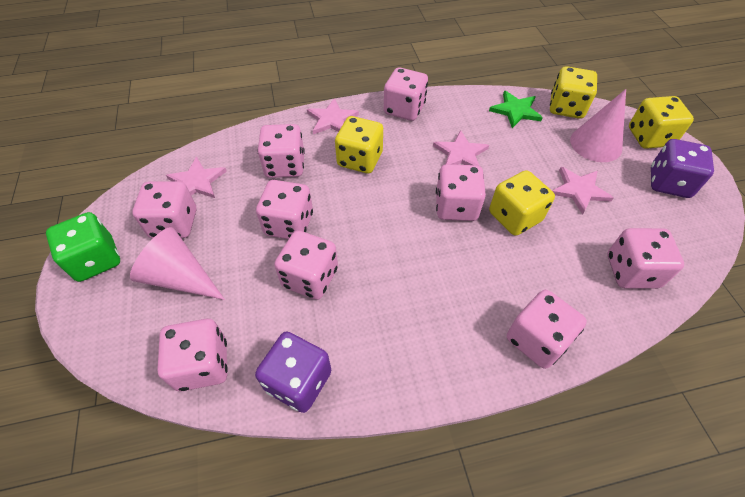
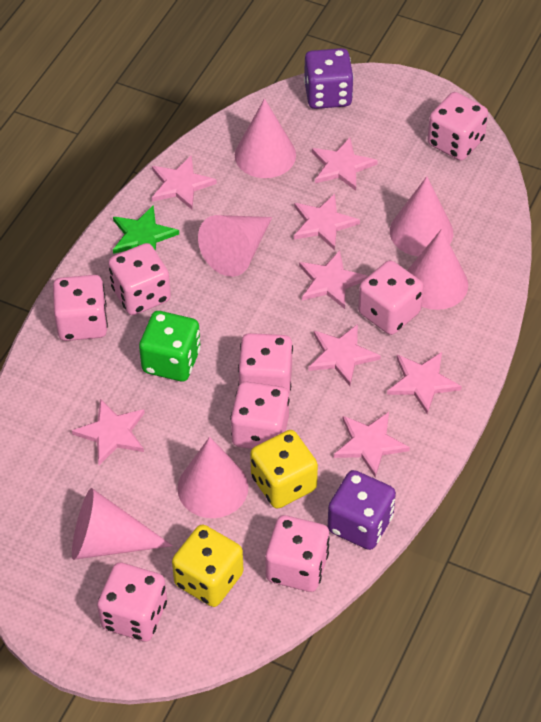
pink cone: 2 -> 6
pink dice: 9 -> 8
pink star: 4 -> 8
yellow dice: 4 -> 2

